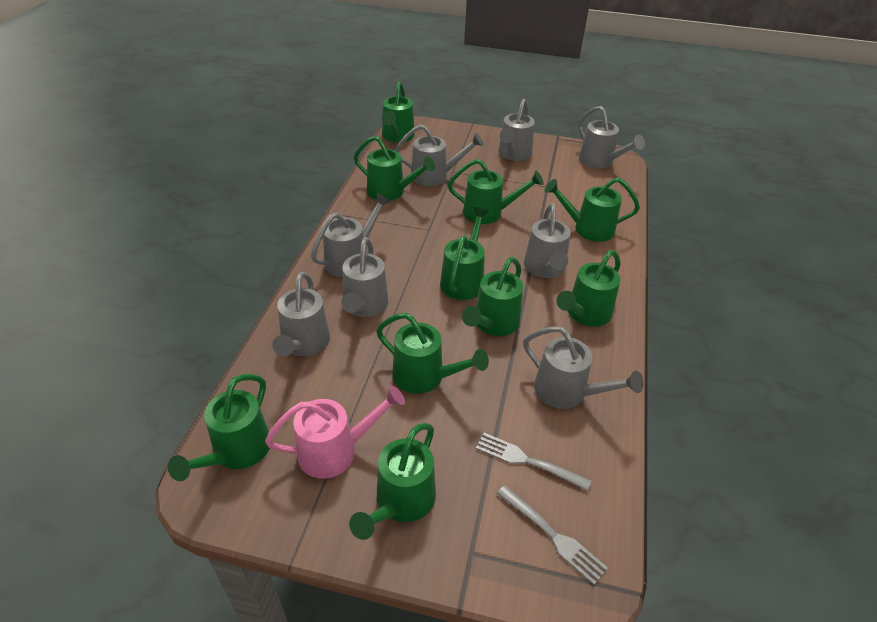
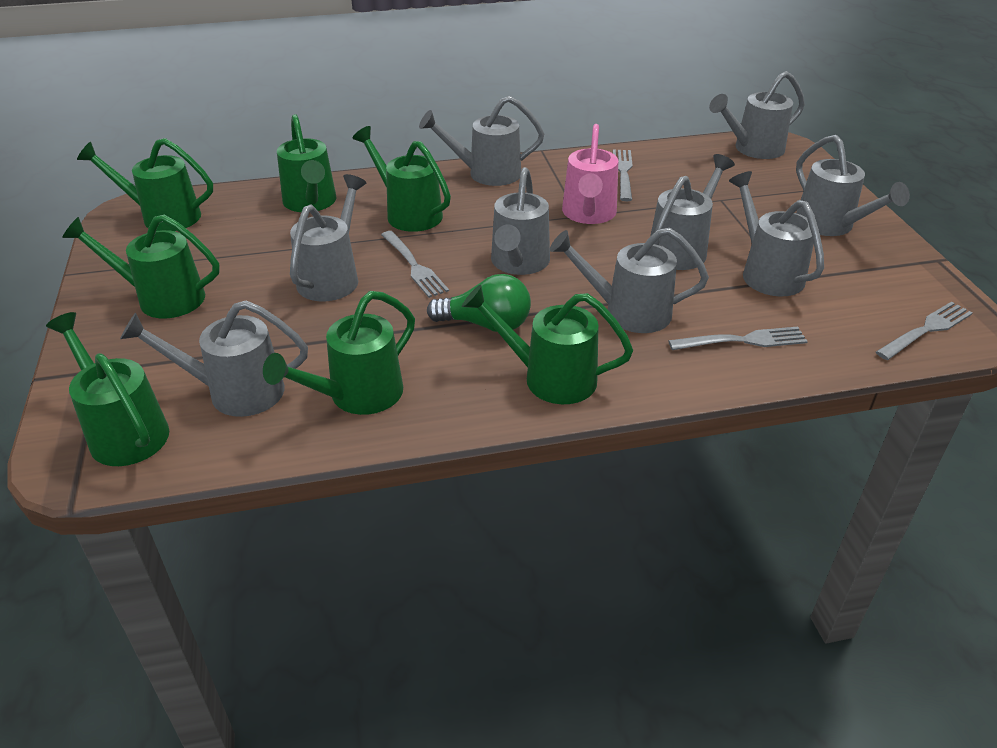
green light bulb: 0 -> 1
green watering can: 10 -> 7
grey fork: 2 -> 4
grey watering can: 8 -> 9

